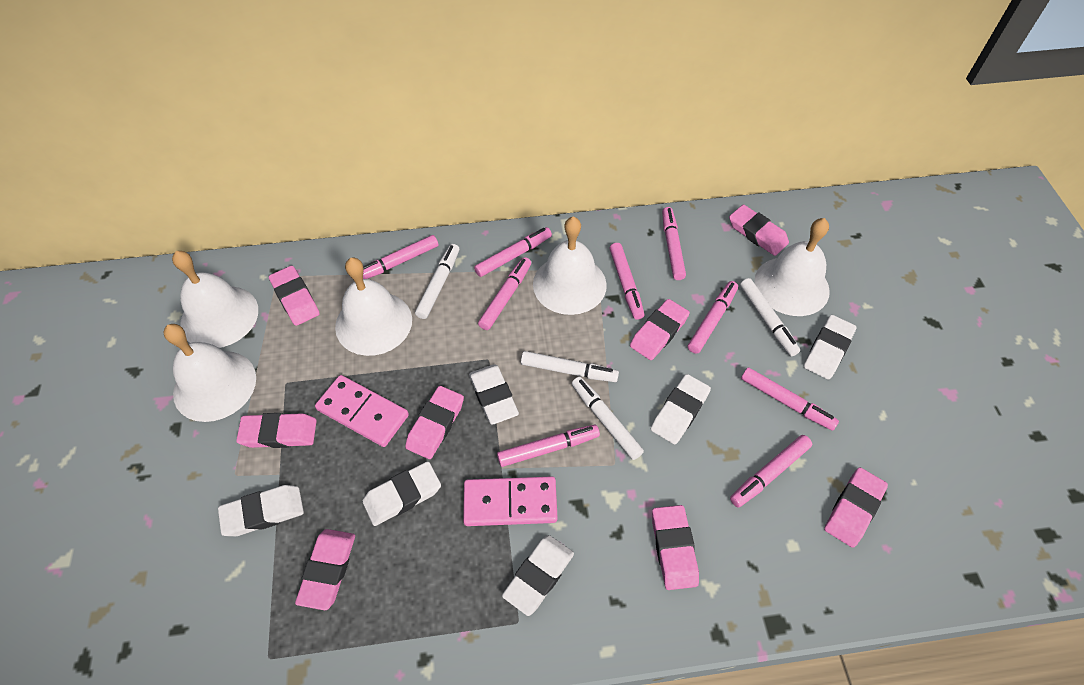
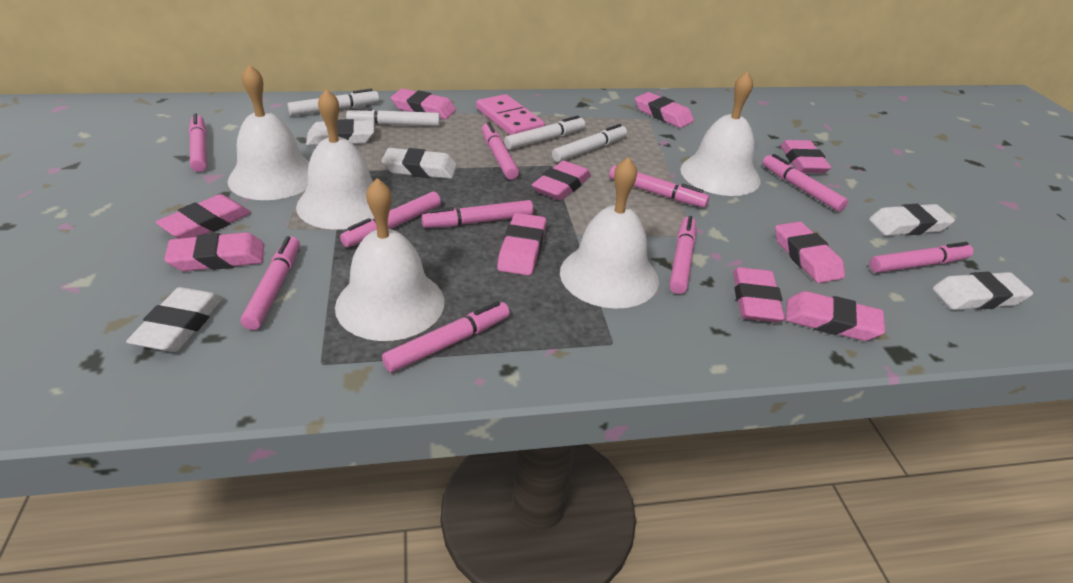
pink domino: 2 -> 1
pink eraser: 8 -> 10
pink marker: 9 -> 10
white eraser: 6 -> 5

